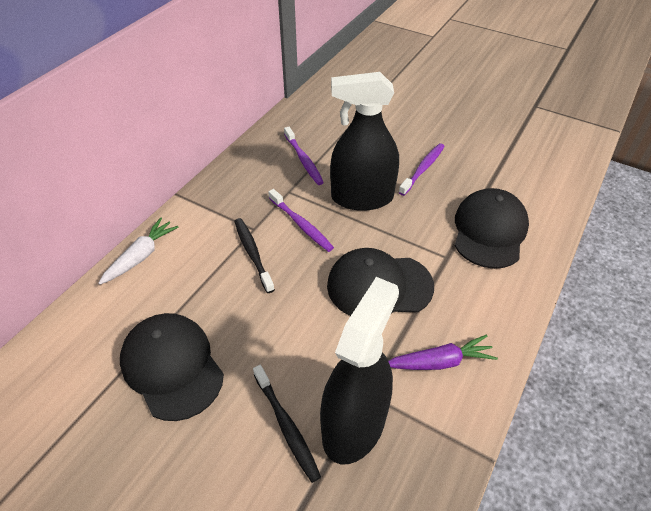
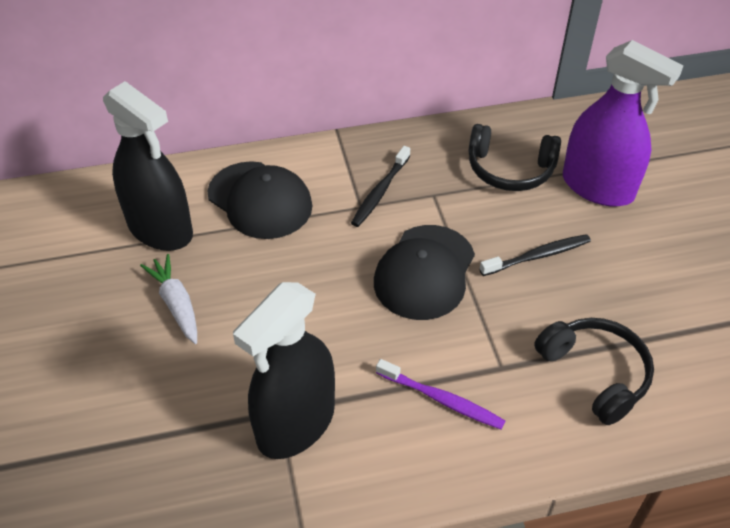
black cap: 3 -> 2
black headphones: 0 -> 2
purple carrot: 1 -> 0
purple spray bottle: 0 -> 1
purple toothbrush: 3 -> 1

